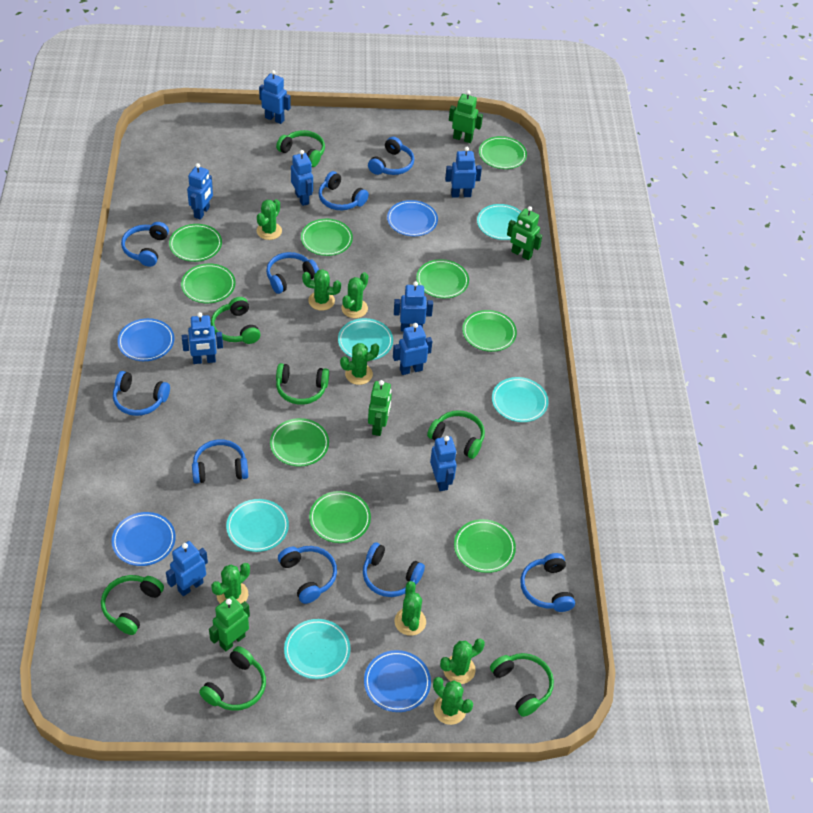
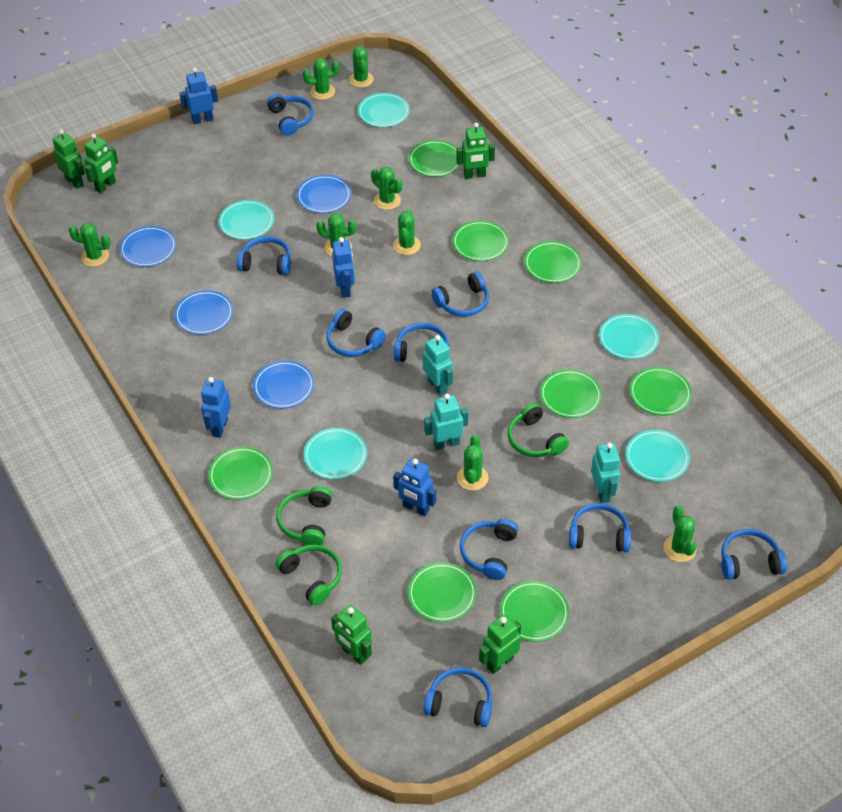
blue robot: 9 -> 4
green headphones: 7 -> 3
green plate: 9 -> 8
green robot: 4 -> 5
turquoise robot: 0 -> 3

